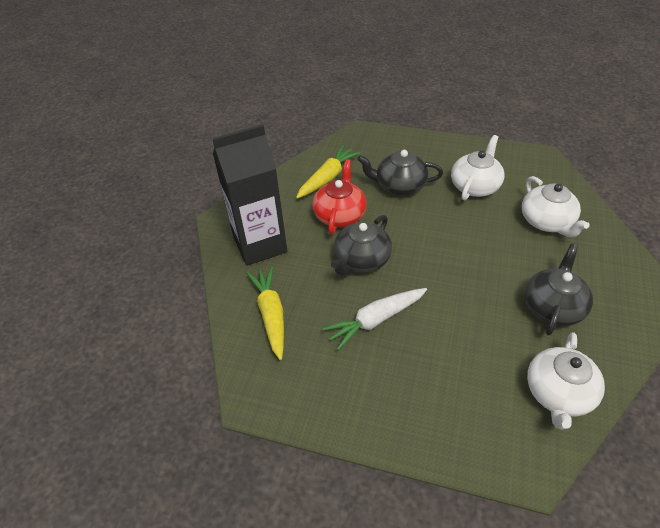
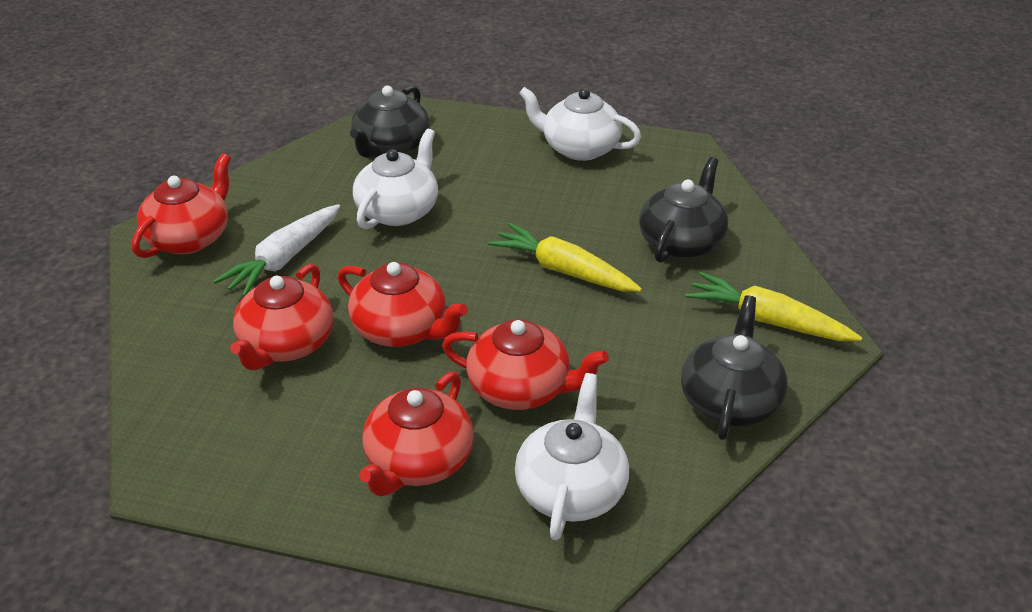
black carton: 1 -> 0
red teapot: 1 -> 5

